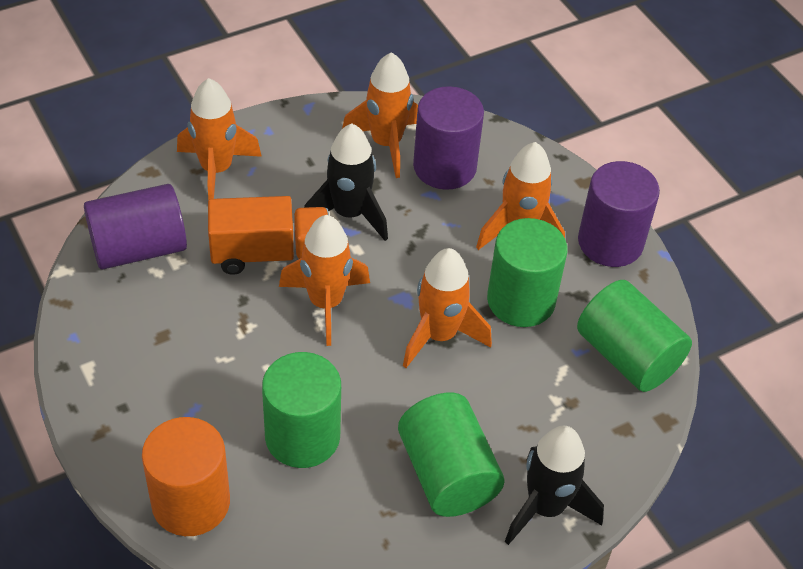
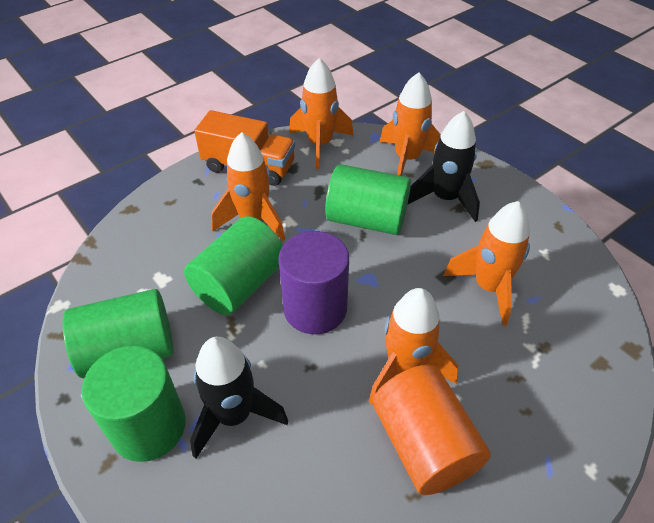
purple cylinder: 3 -> 1

